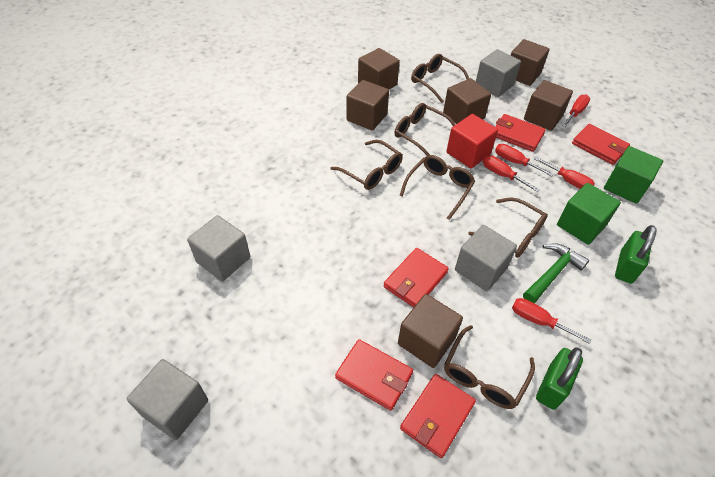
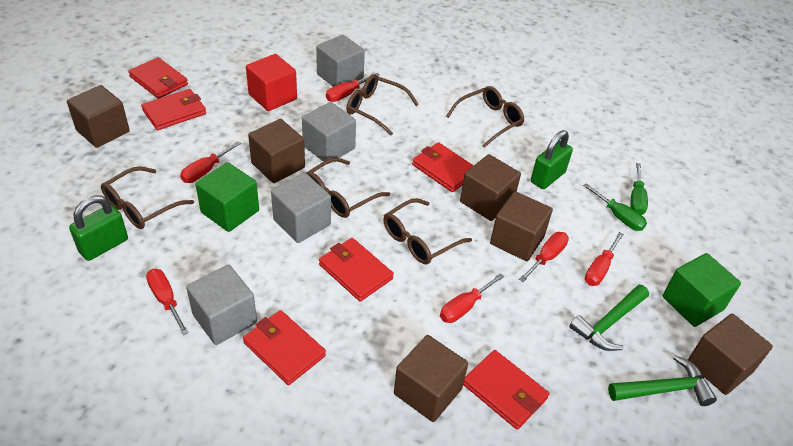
brown glasses: 6 -> 5
green hammer: 1 -> 2
green screwdriver: 0 -> 2
red screwdriver: 5 -> 6
red wallet: 5 -> 6

